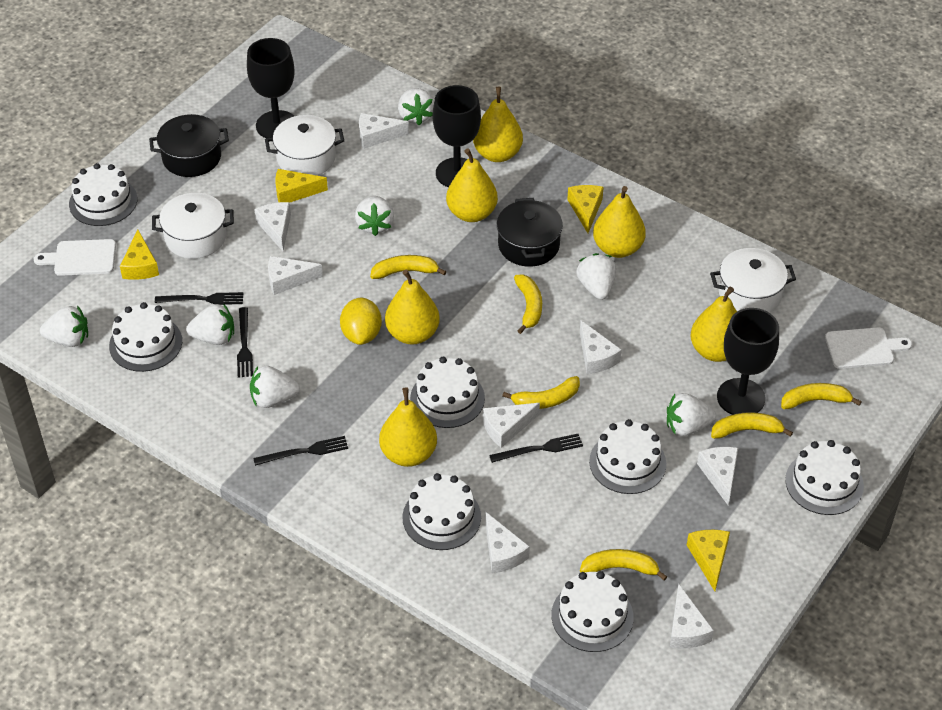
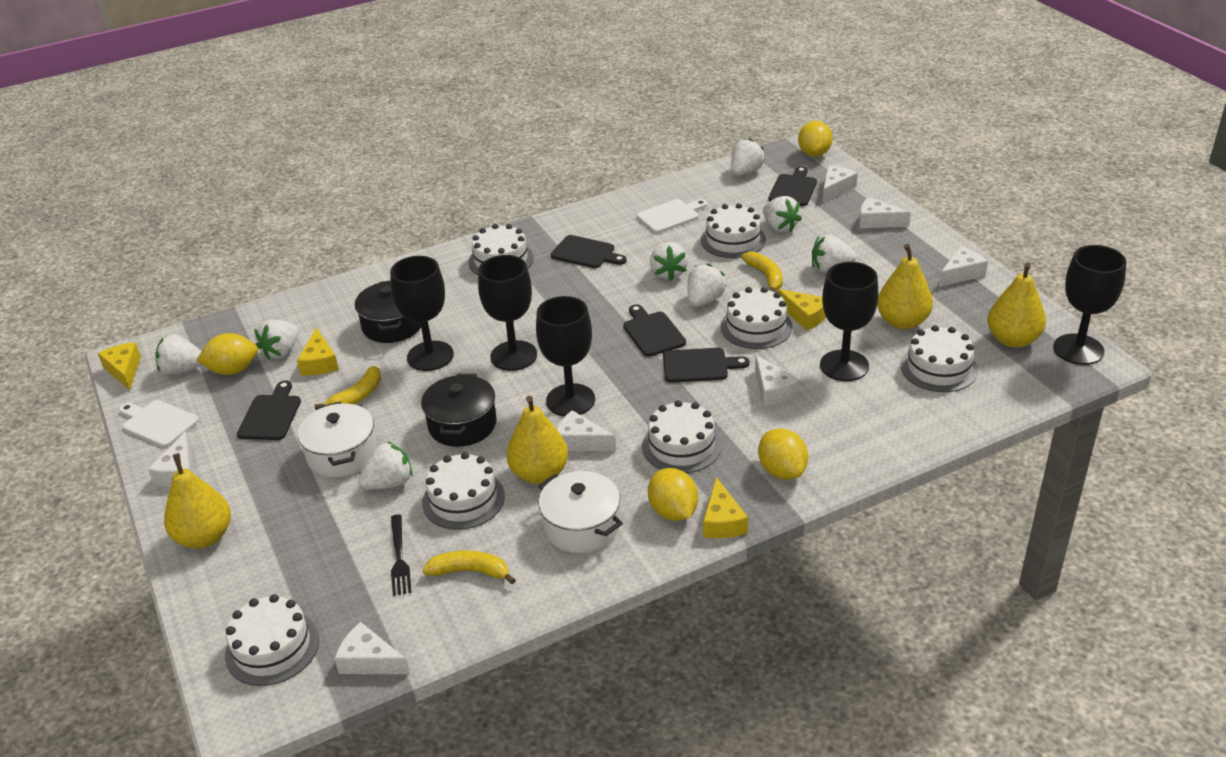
black cutting board: 0 -> 5
black fork: 4 -> 1
black goblet: 3 -> 5
white cheese: 8 -> 7
white pot: 3 -> 2
white strawberry: 7 -> 8
yellow banana: 6 -> 3
yellow lemon: 1 -> 4
yellow pear: 6 -> 4

